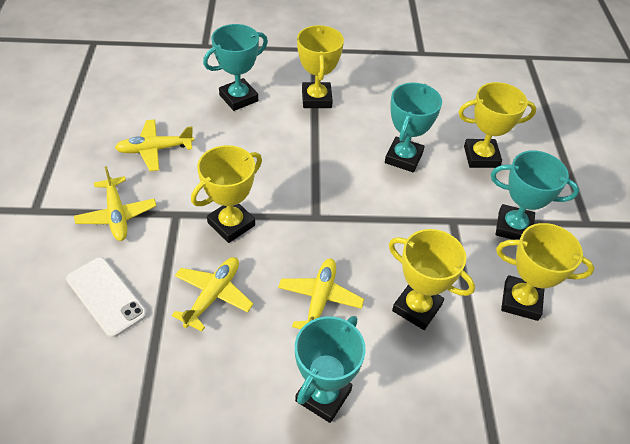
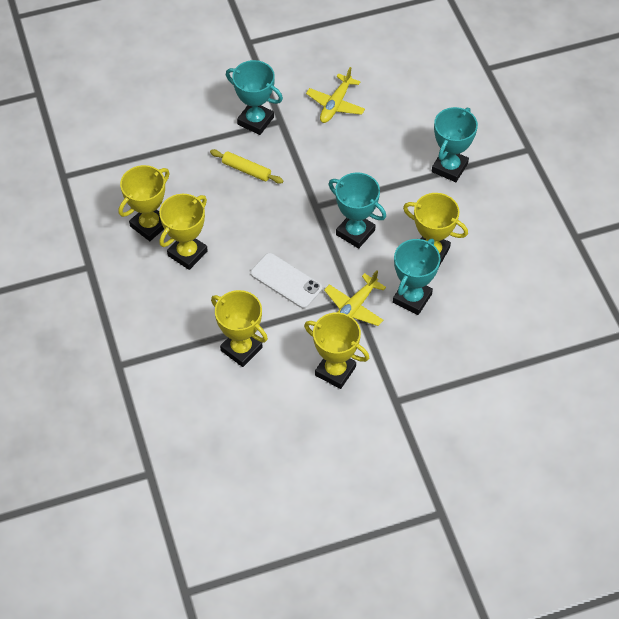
yellow plane: 4 -> 2
yellow rolling pin: 0 -> 1

